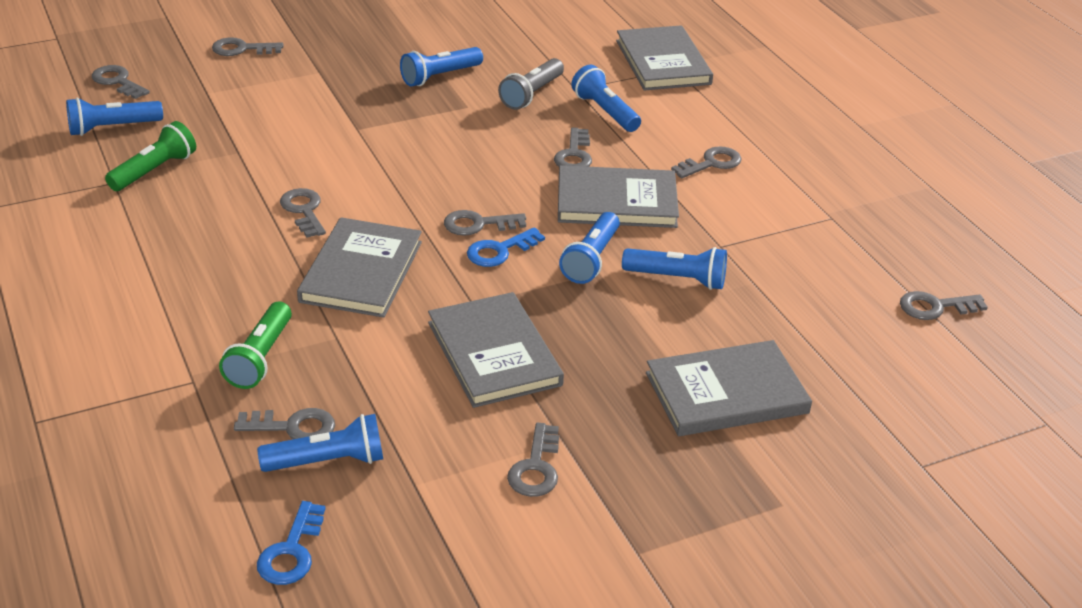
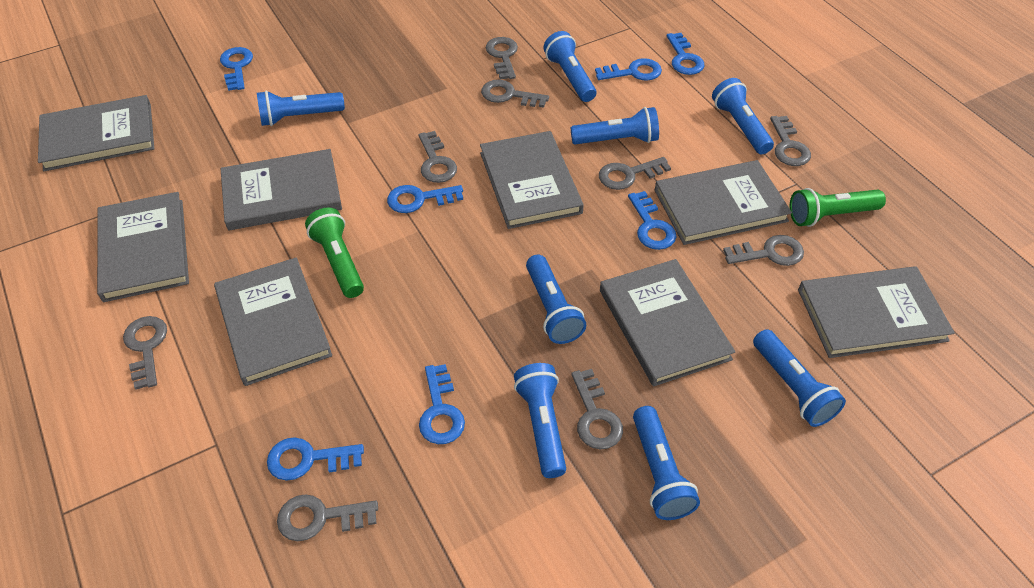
blue flashlight: 6 -> 8
blue key: 2 -> 7
grey book: 5 -> 8
grey flashlight: 1 -> 0

